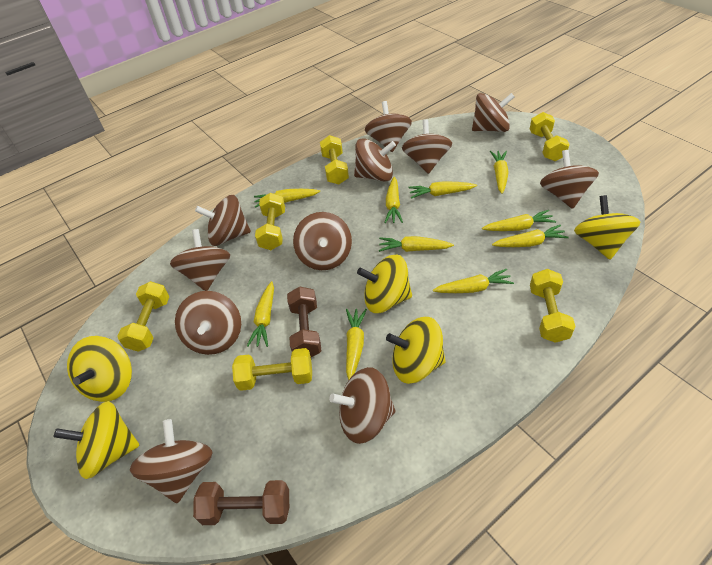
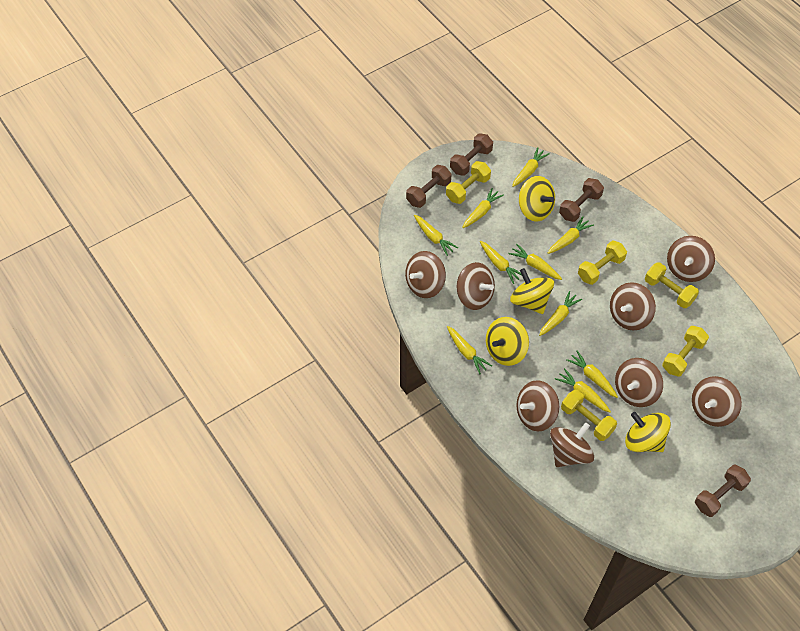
brown dumbbell: 2 -> 4
brown spinning top: 11 -> 8
yellow dumbbell: 6 -> 5
yellow spinning top: 5 -> 4

